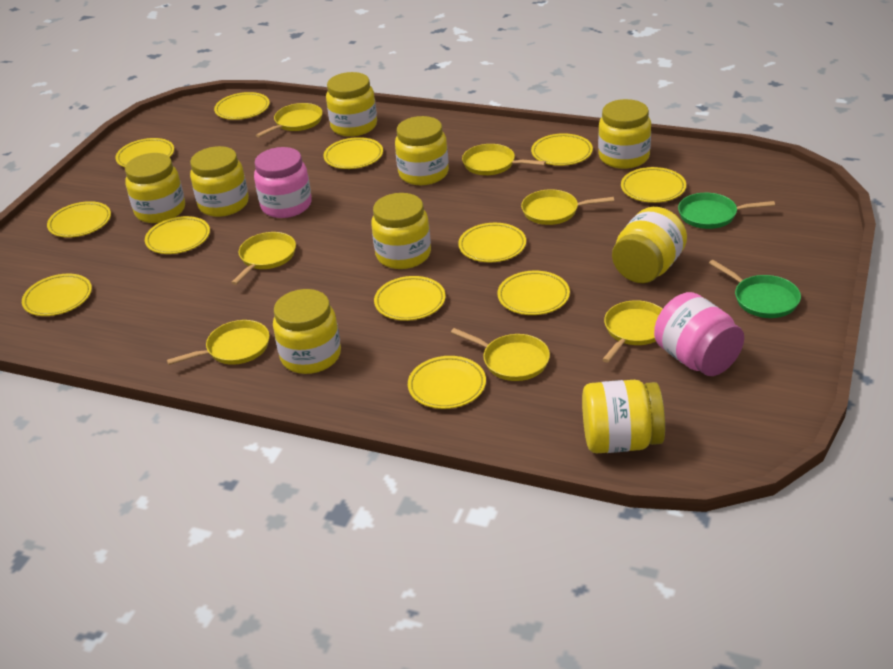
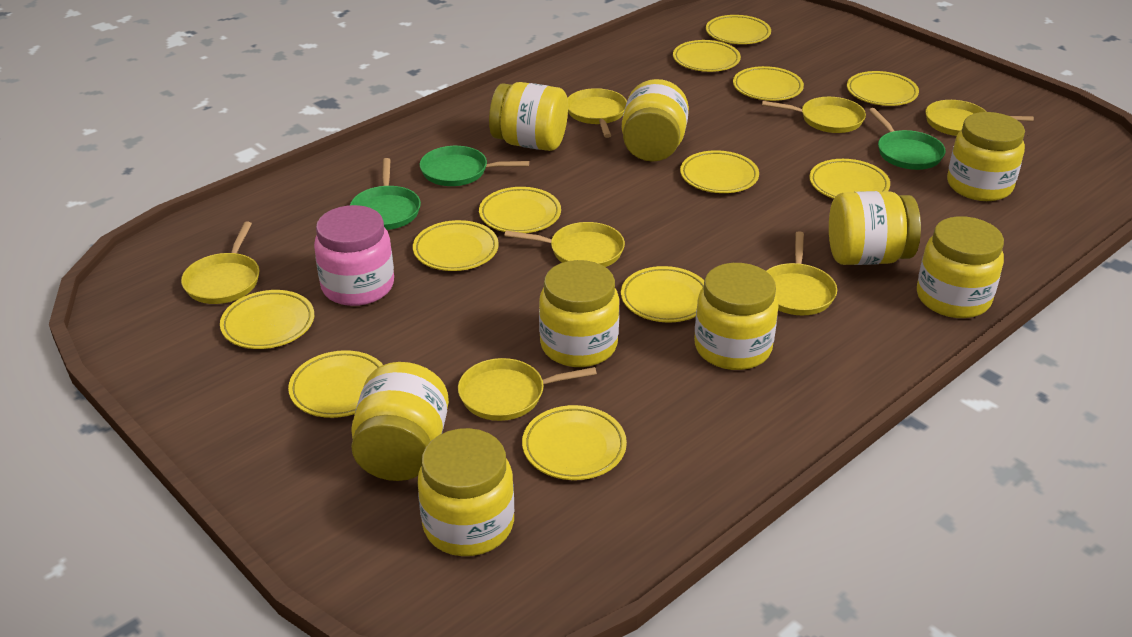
green pan: 2 -> 3
pink jar: 2 -> 1

